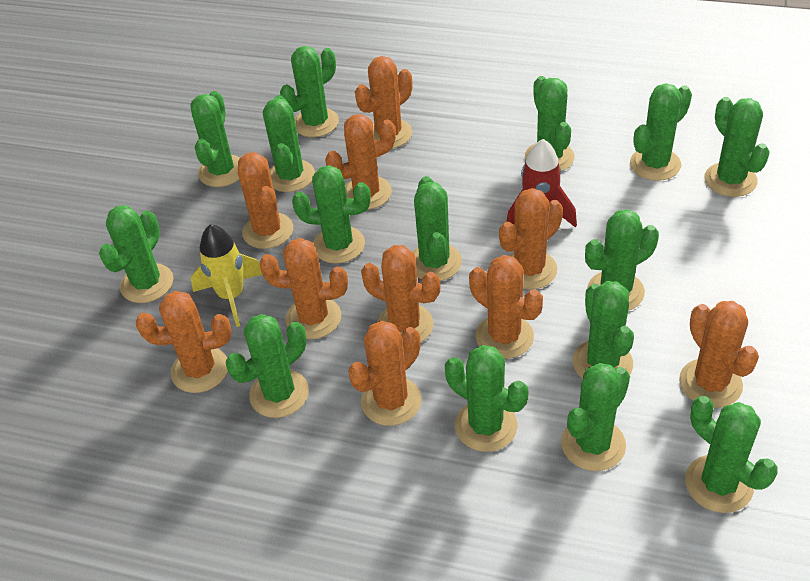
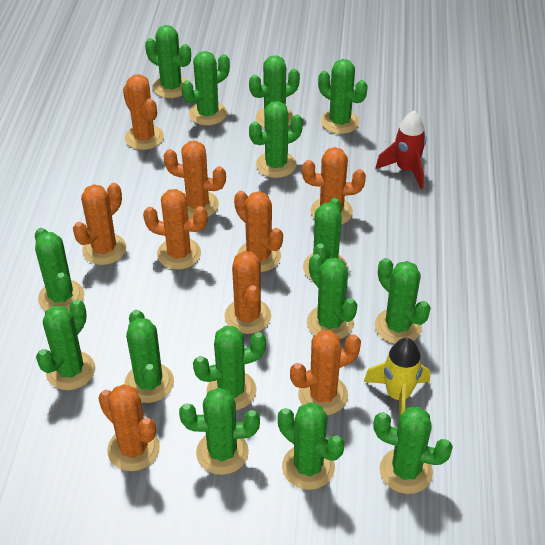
orange cactus: 10 -> 9

